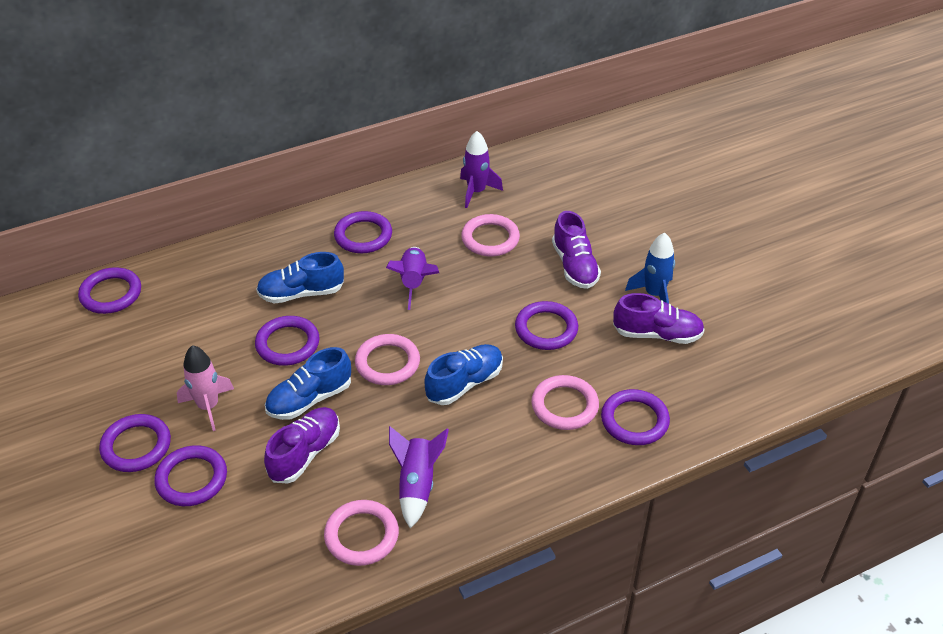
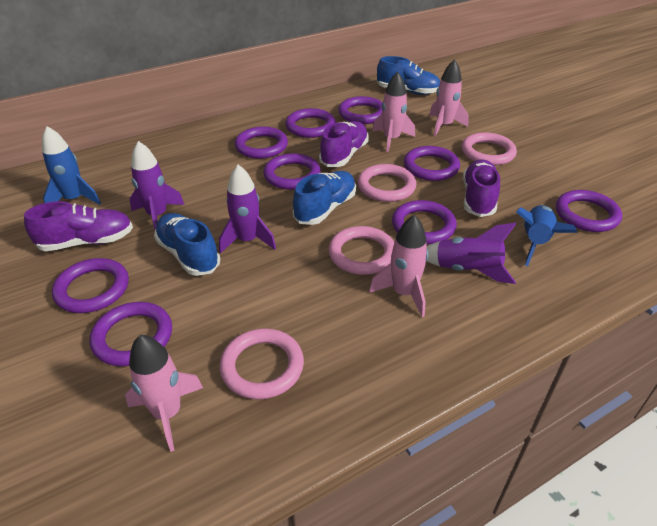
blue rocket: 1 -> 2
pink rocket: 1 -> 4
purple ring: 7 -> 9

